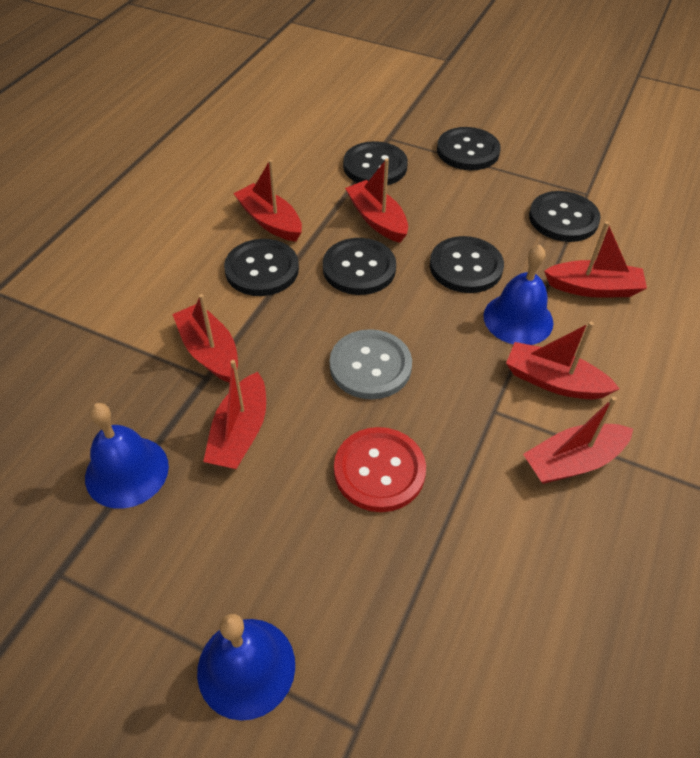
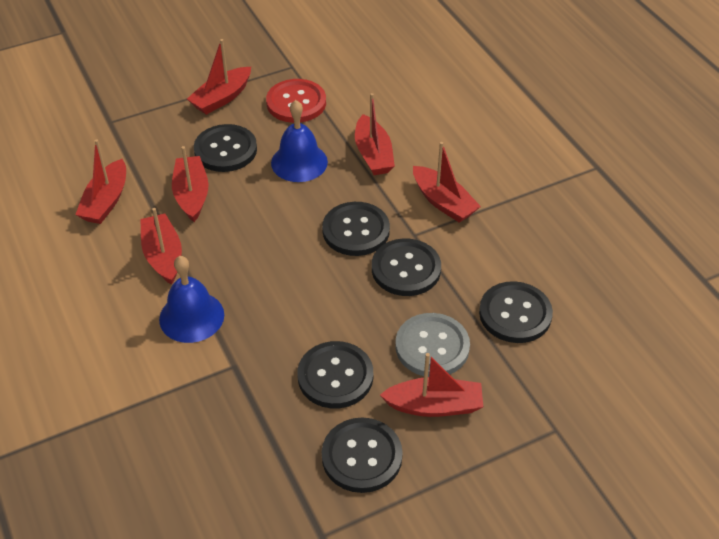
blue bell: 3 -> 2

